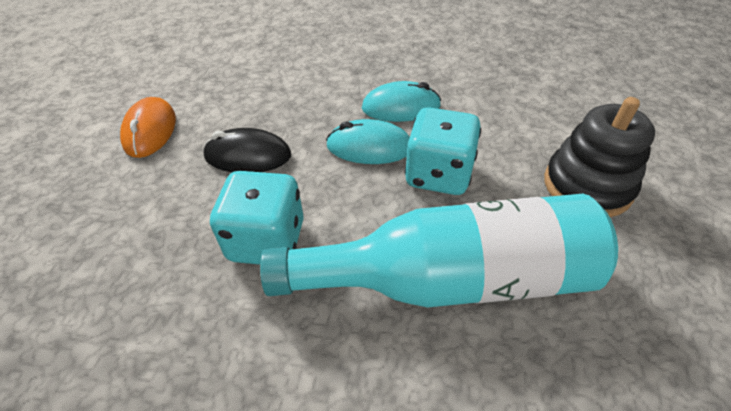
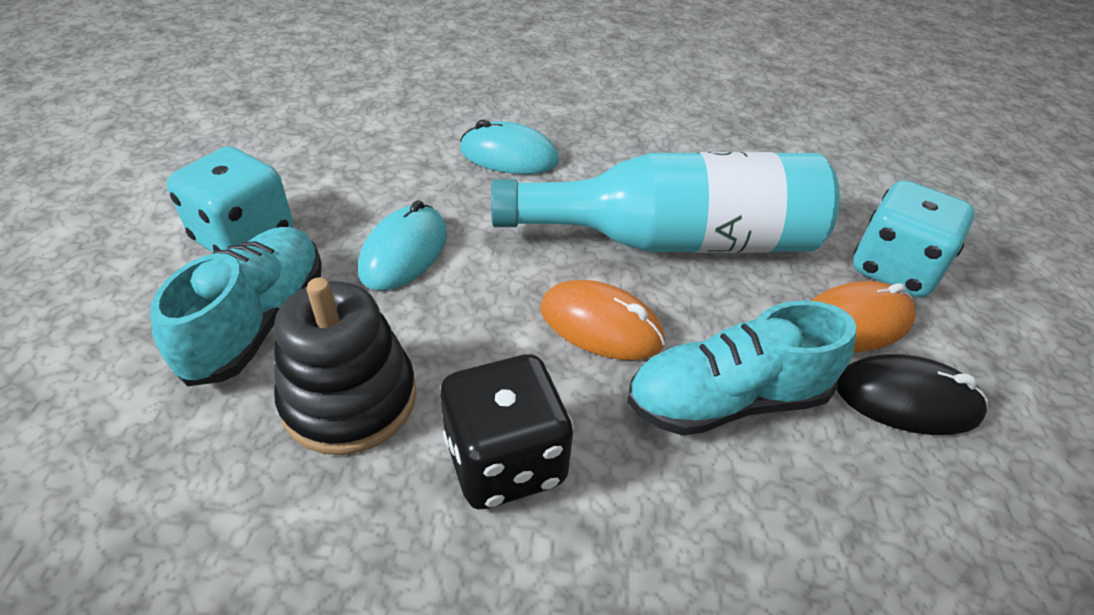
black dice: 0 -> 1
orange mouse: 1 -> 2
turquoise shoe: 0 -> 2

